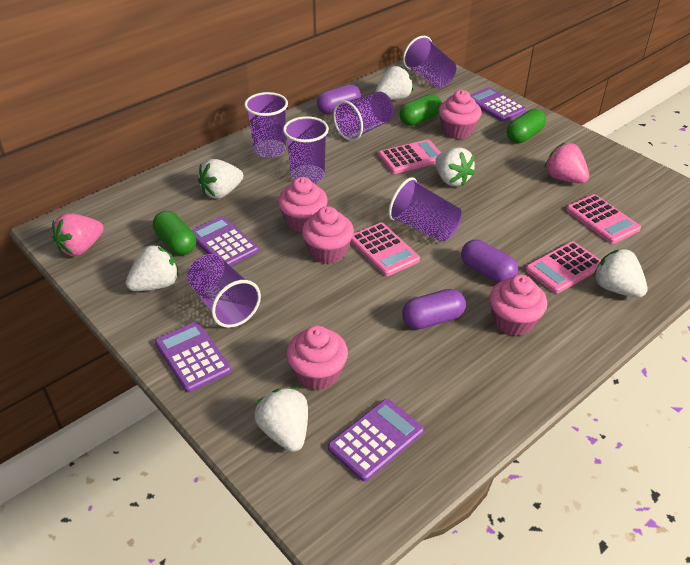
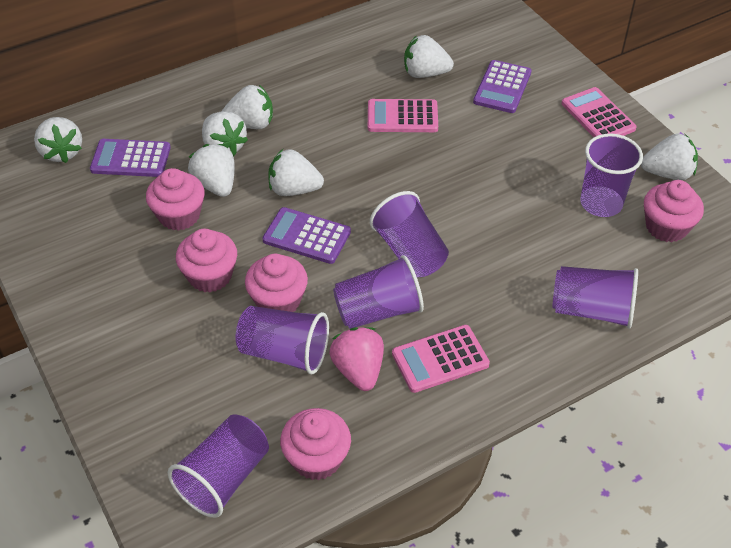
green capsule: 3 -> 0
pink calculator: 4 -> 3
pink strawberry: 2 -> 1
purple calculator: 4 -> 3
purple capsule: 3 -> 0
white strawberry: 6 -> 7

